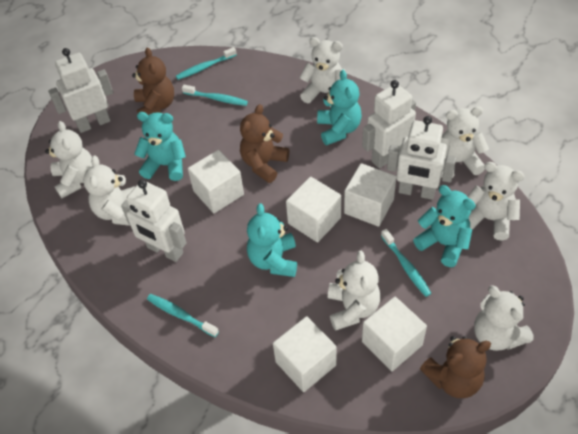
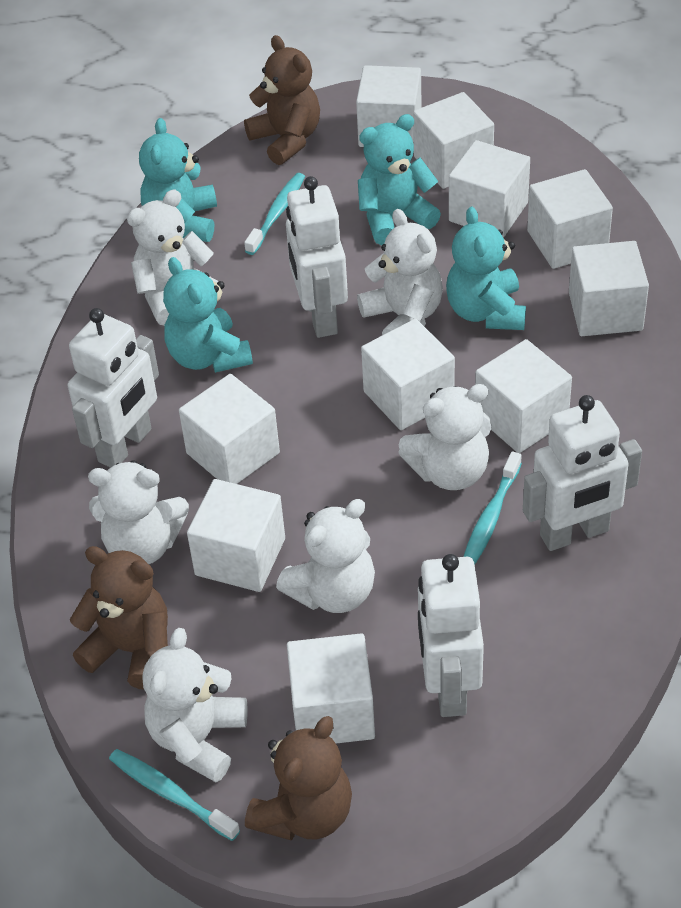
turquoise toothbrush: 4 -> 3
white cube: 5 -> 10
white teddy bear: 7 -> 6

